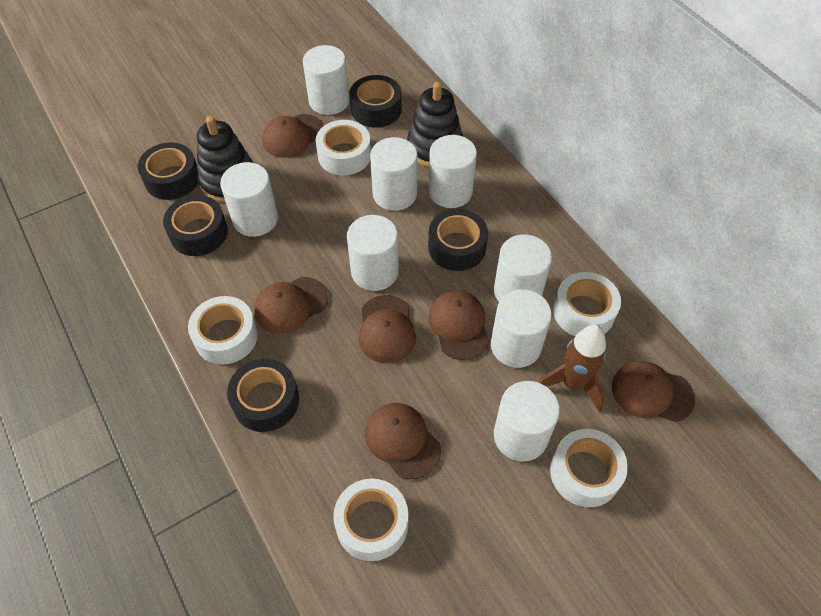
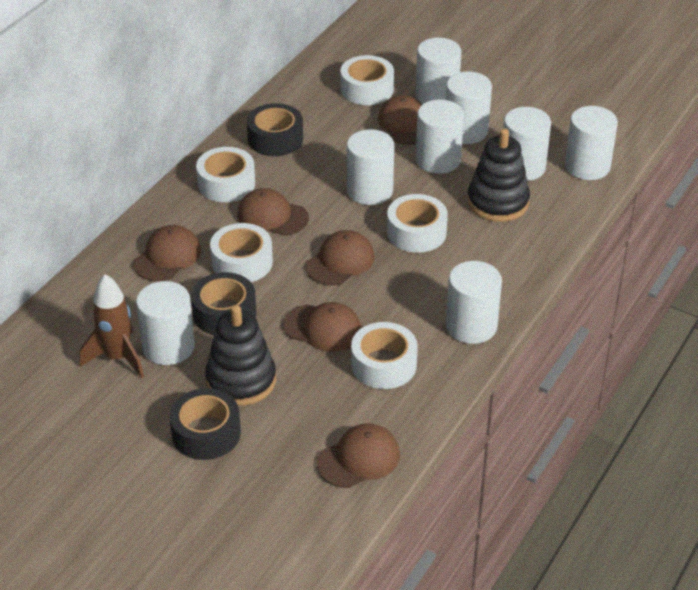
black tape: 5 -> 3

